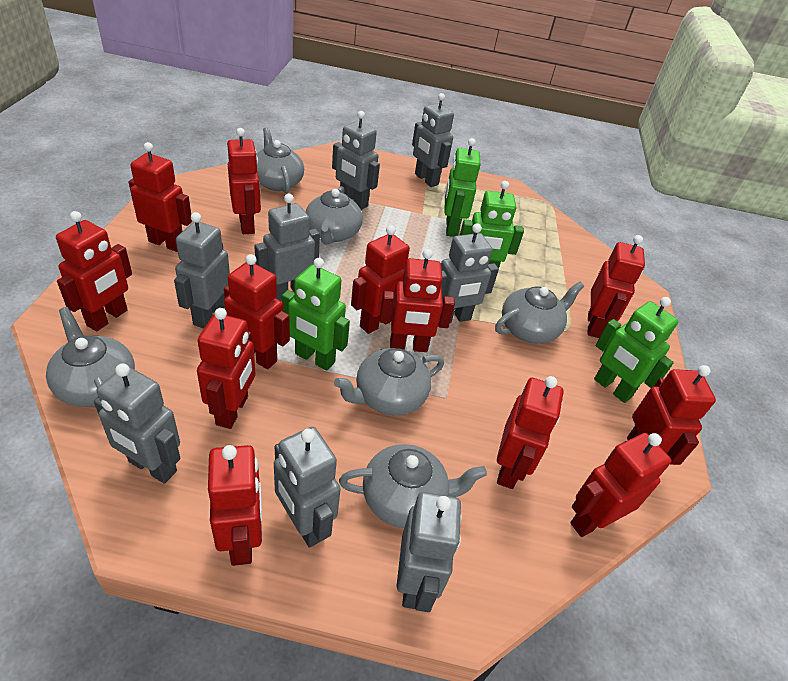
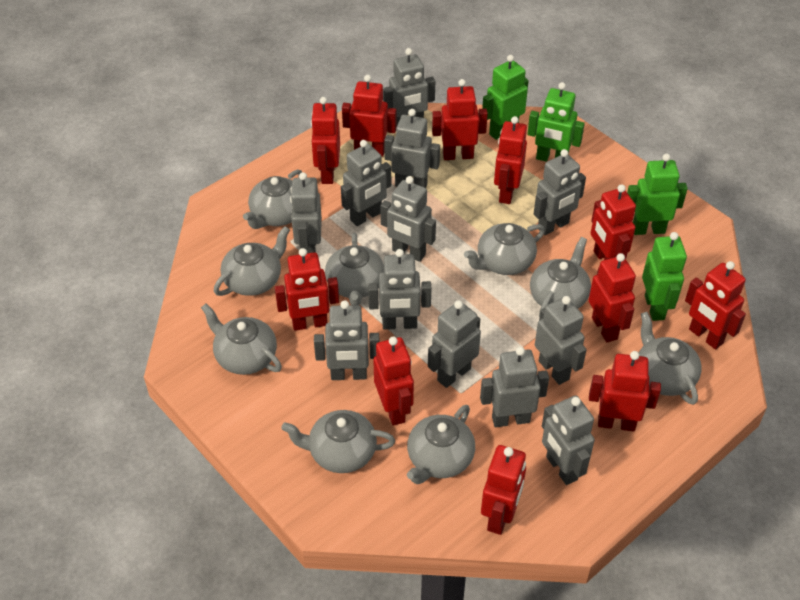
grey robot: 8 -> 12
grey teapot: 6 -> 9
red robot: 12 -> 11

